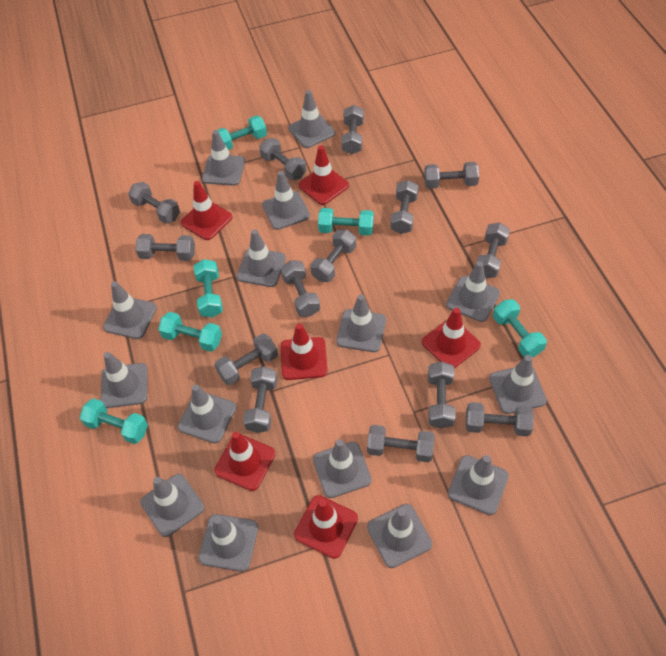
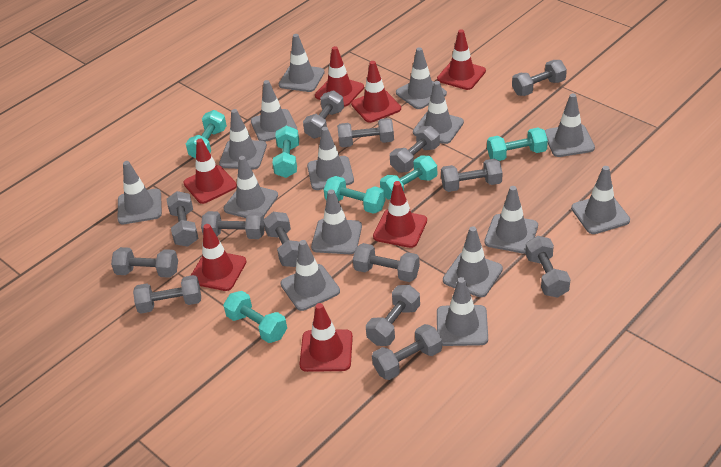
red traffic cone: 6 -> 7

